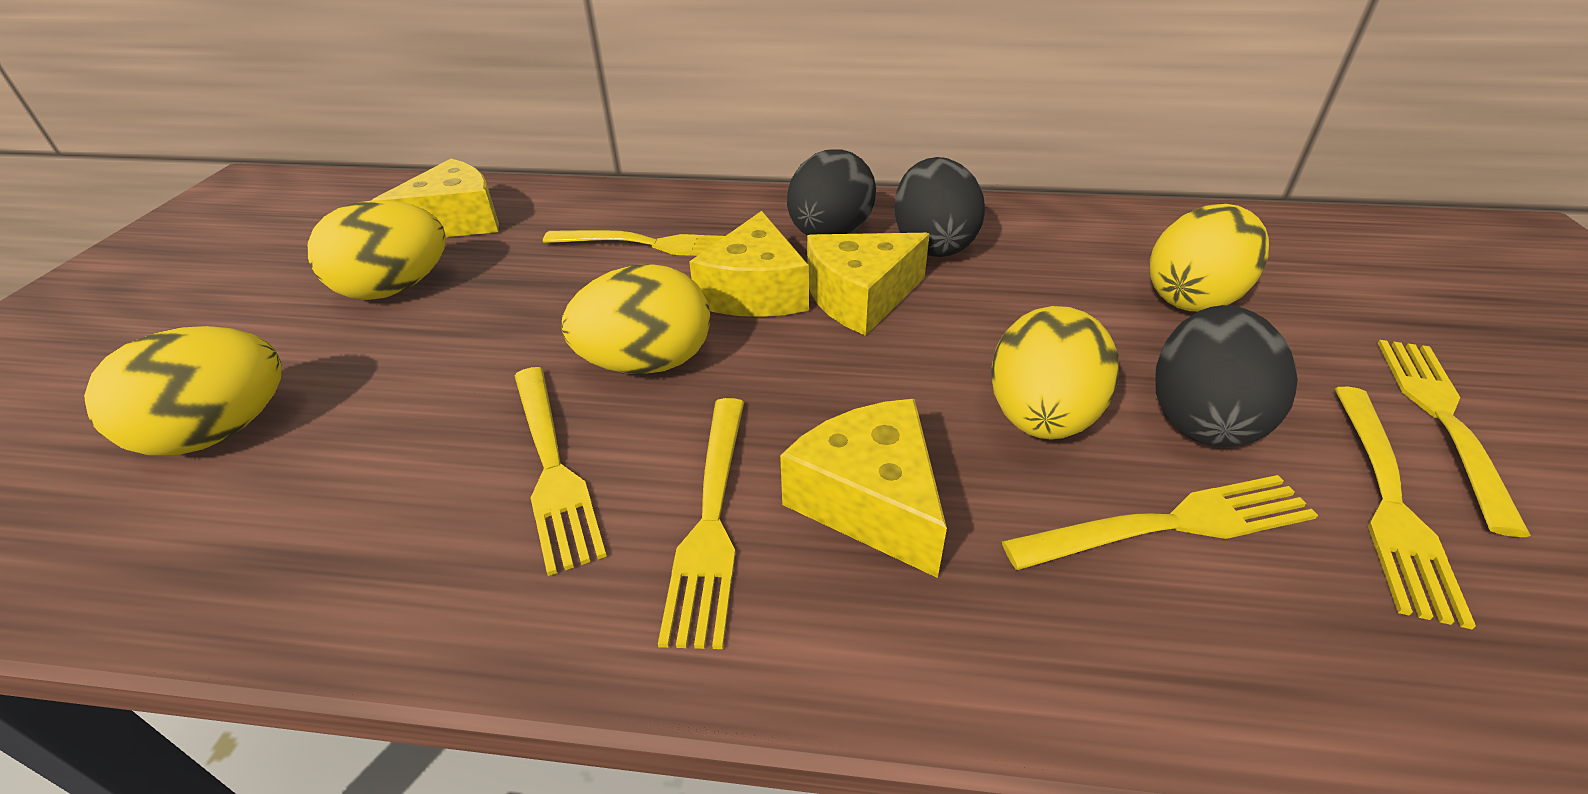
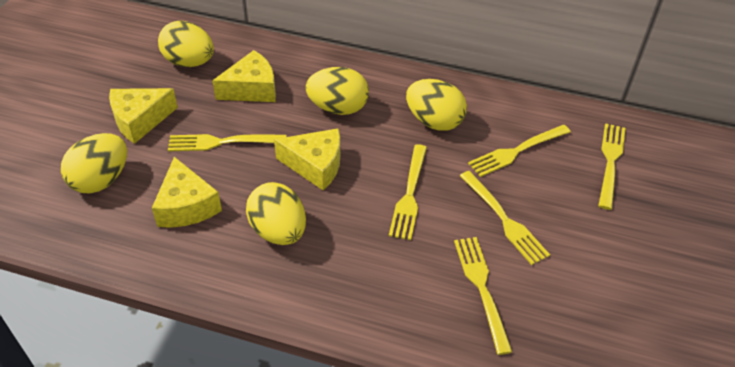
black egg: 3 -> 0

